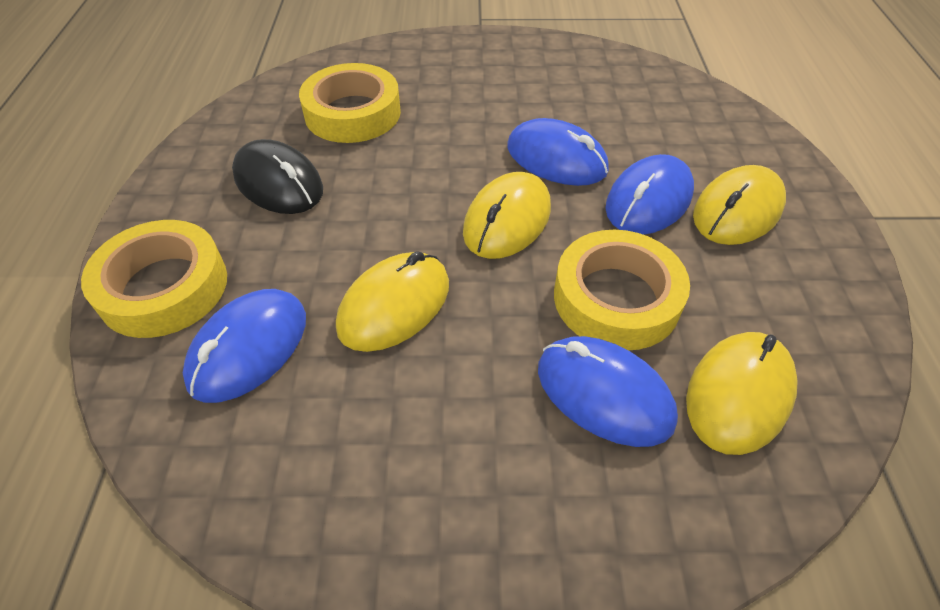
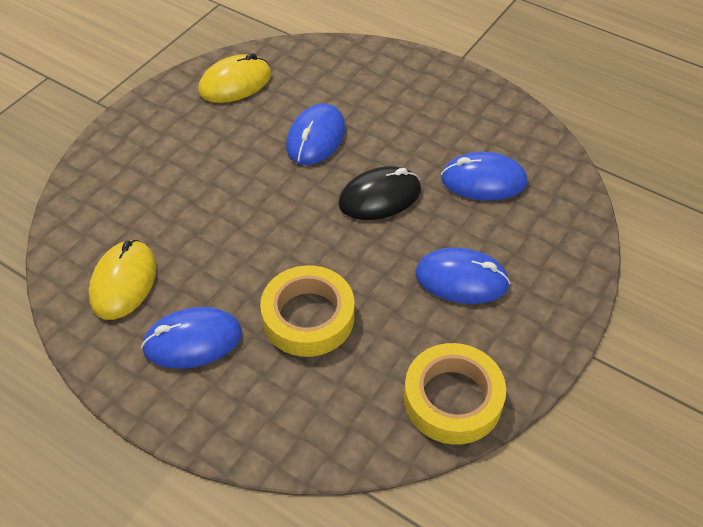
yellow mouse: 4 -> 2
yellow tape: 3 -> 2

